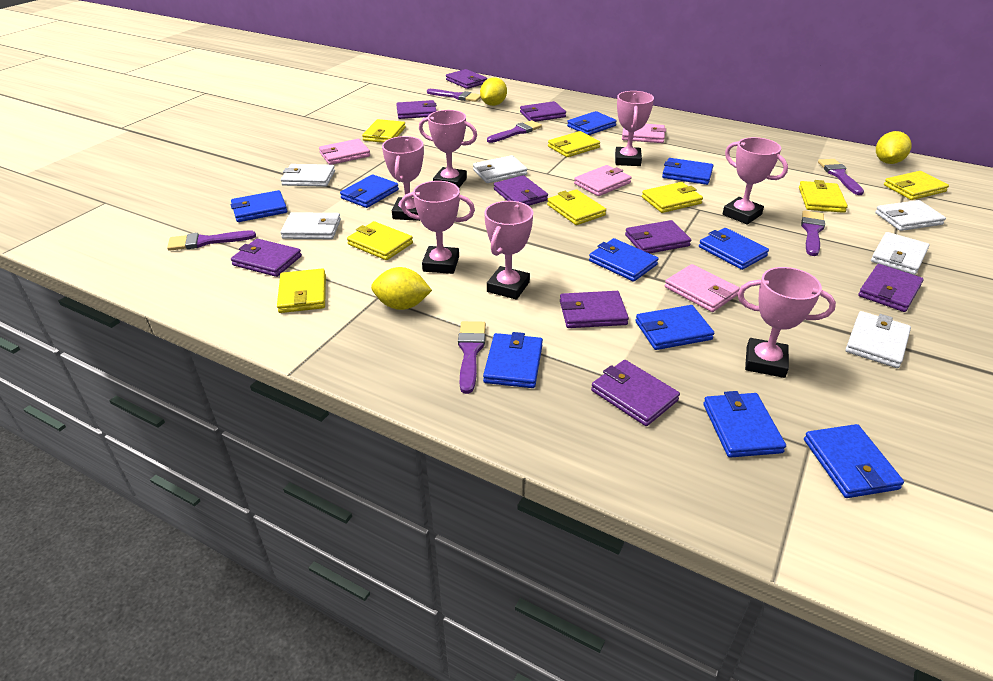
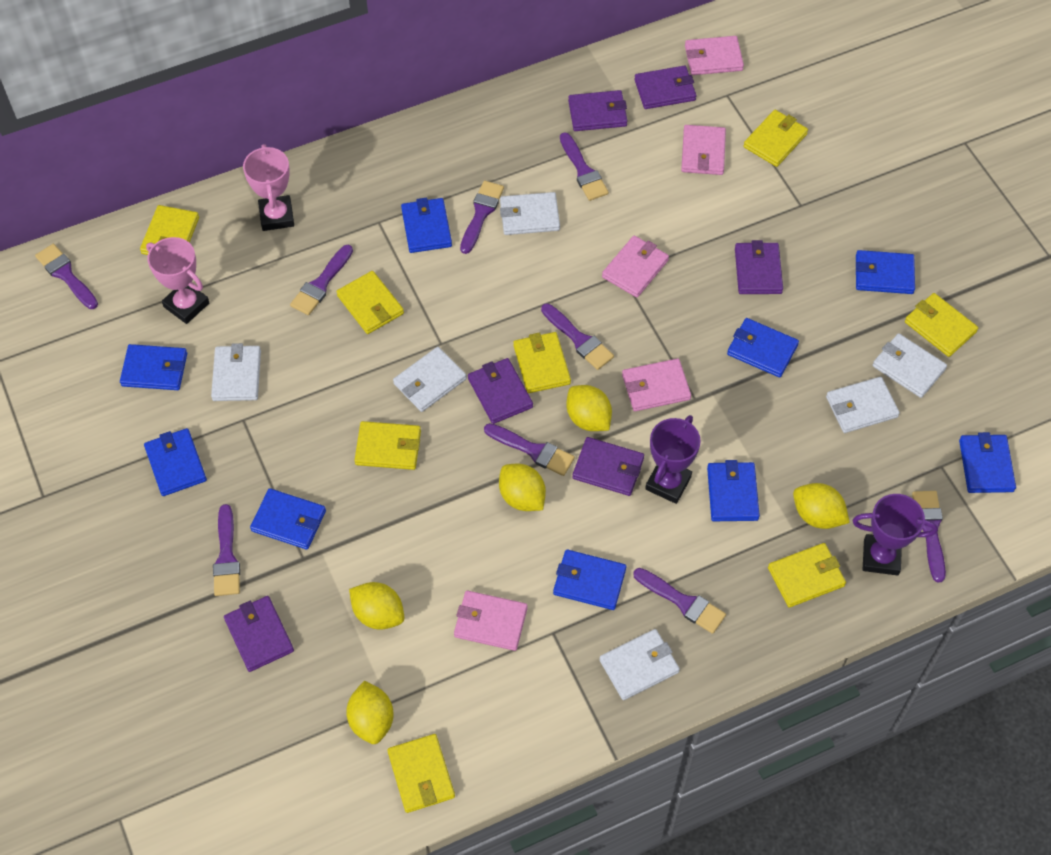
blue wallet: 10 -> 9
pink trophy: 7 -> 2
pink wallet: 4 -> 5
purple brush: 6 -> 9
purple trophy: 0 -> 2
purple wallet: 9 -> 6
yellow lemon: 3 -> 5

